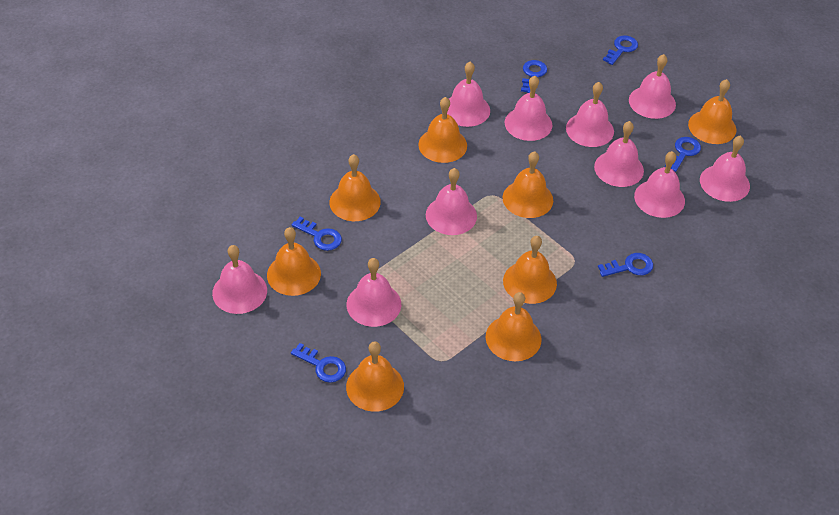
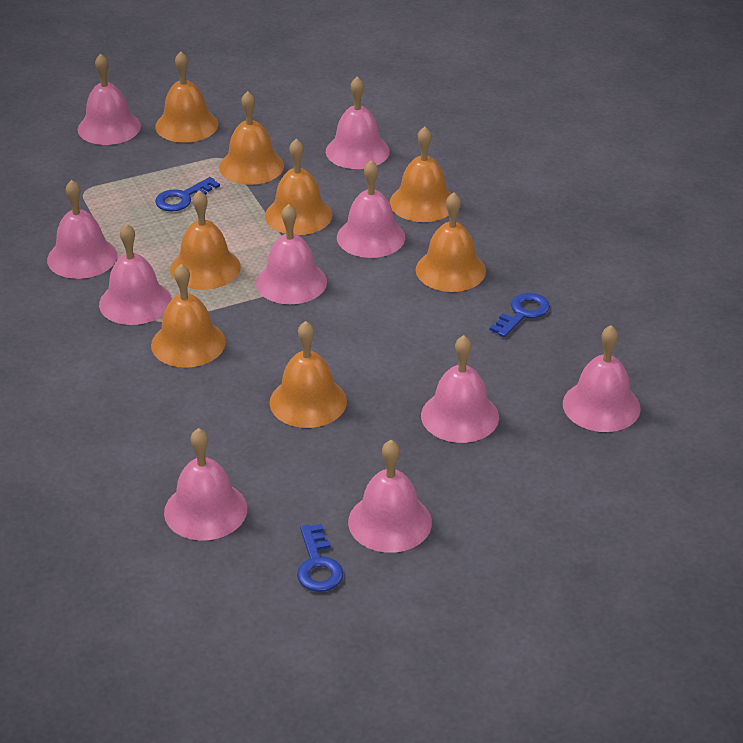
blue key: 6 -> 3

